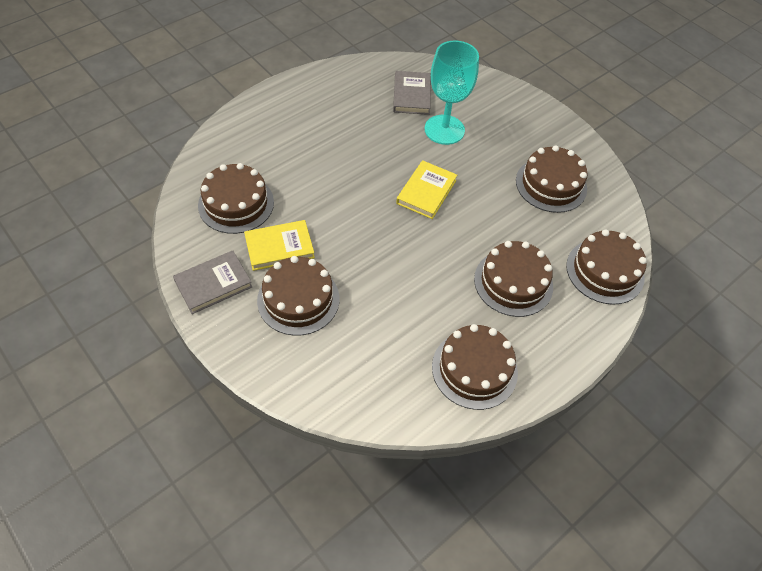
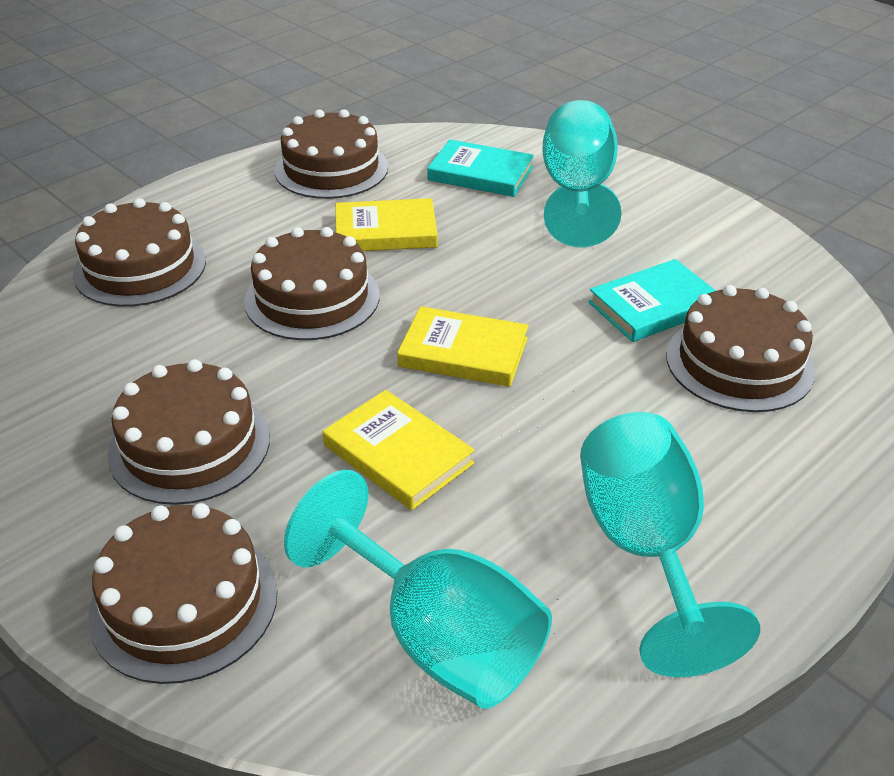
grey book: 2 -> 0
turquoise book: 0 -> 2
turquoise goblet: 1 -> 3
yellow book: 2 -> 3

